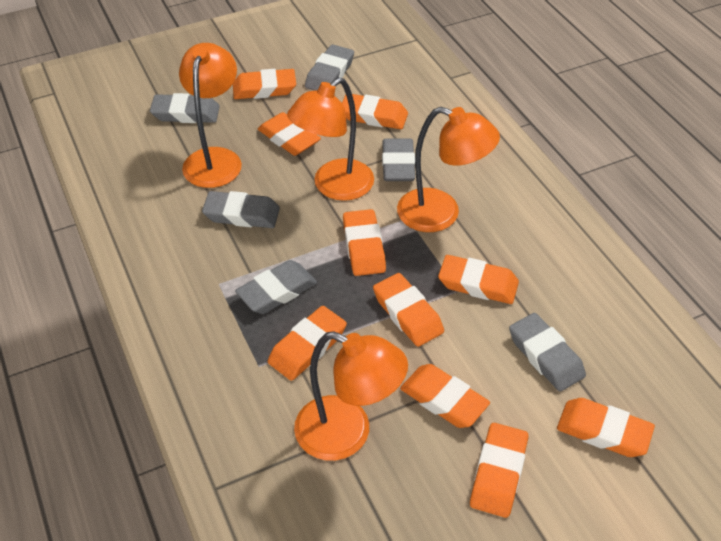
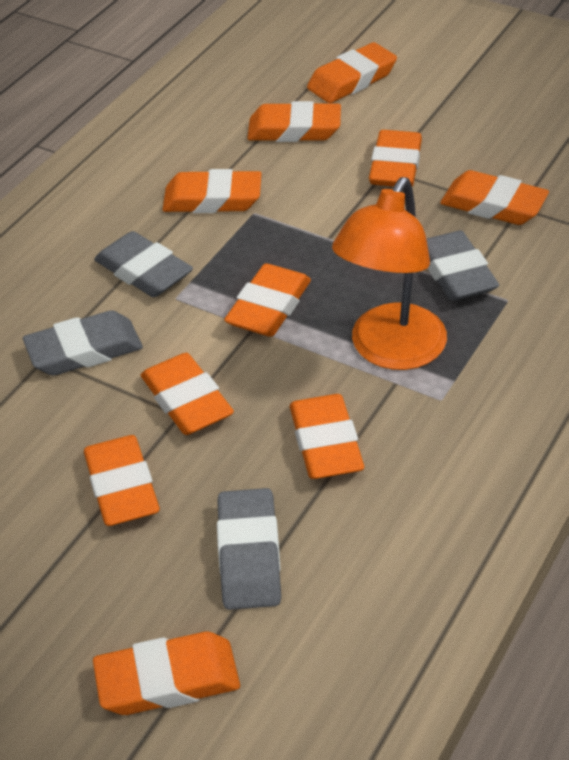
grey eraser: 6 -> 4
orange lamp: 4 -> 1

